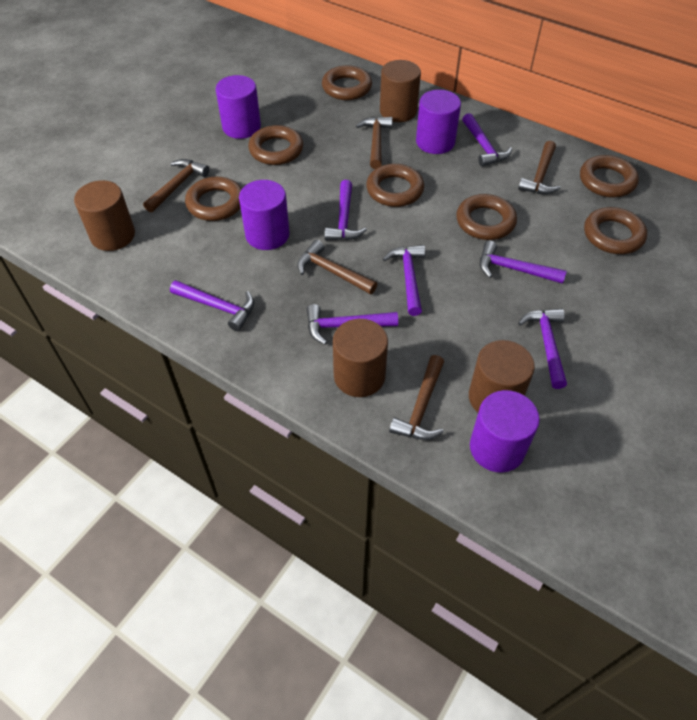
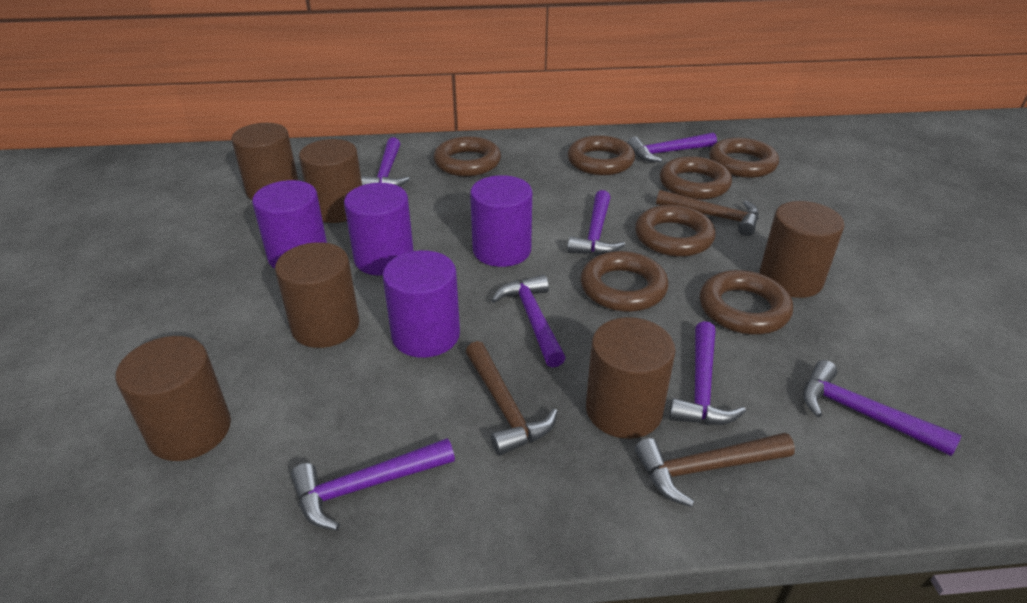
brown cylinder: 4 -> 6
brown hammer: 5 -> 3

